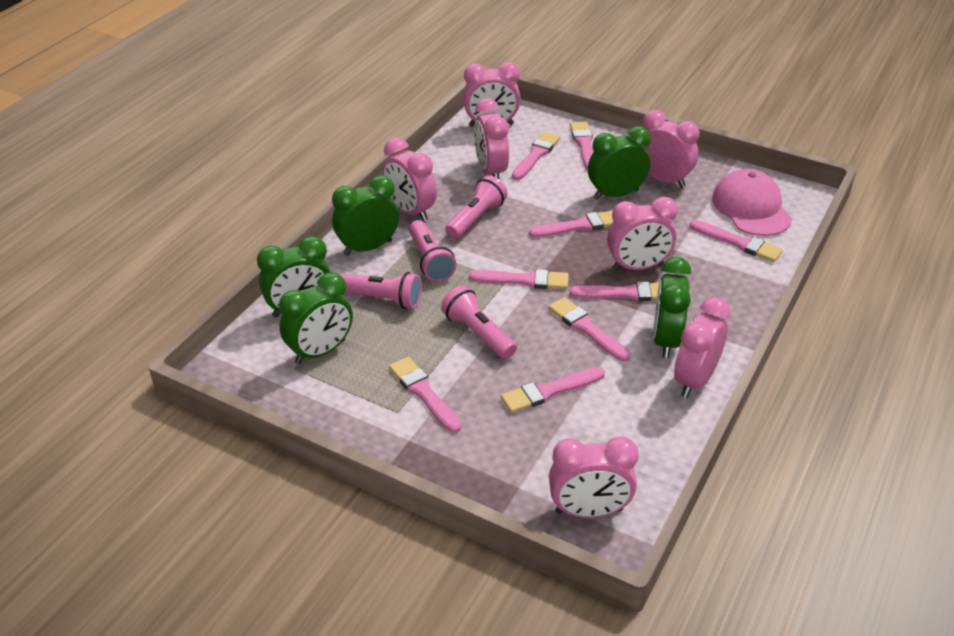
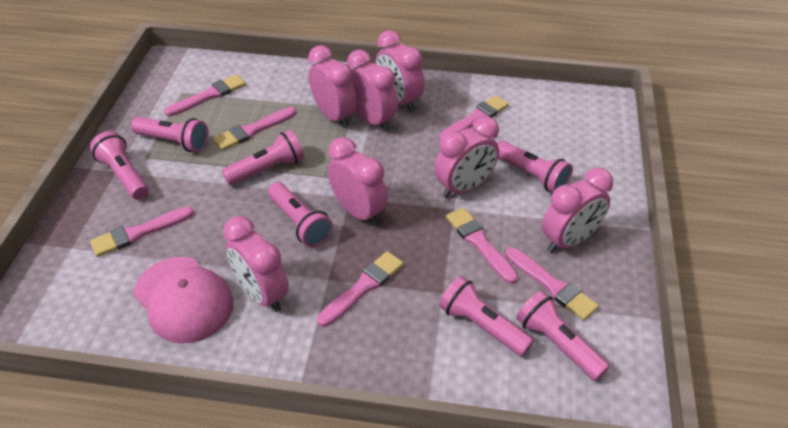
green clock: 5 -> 0
pink brush: 9 -> 7
pink flashlight: 4 -> 7

